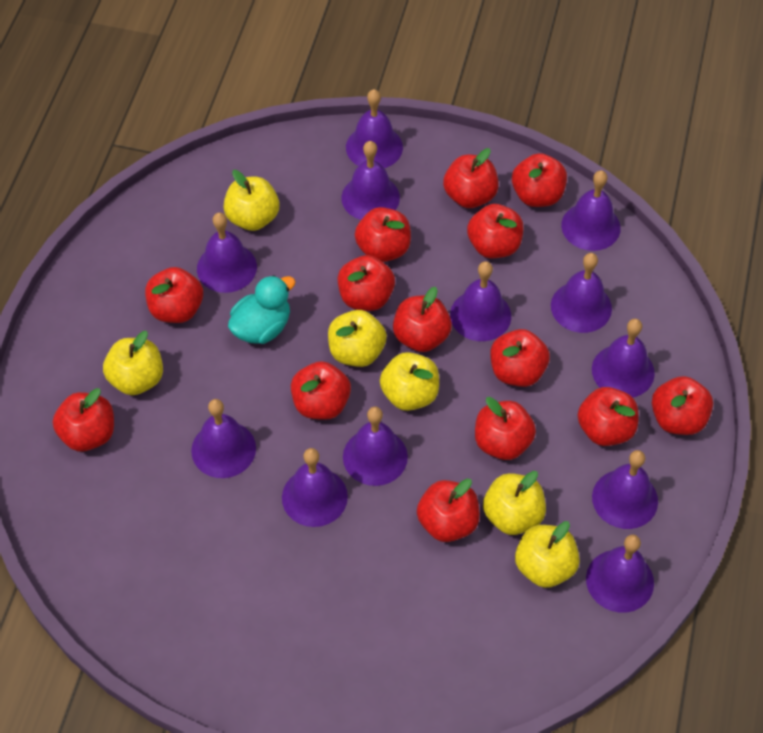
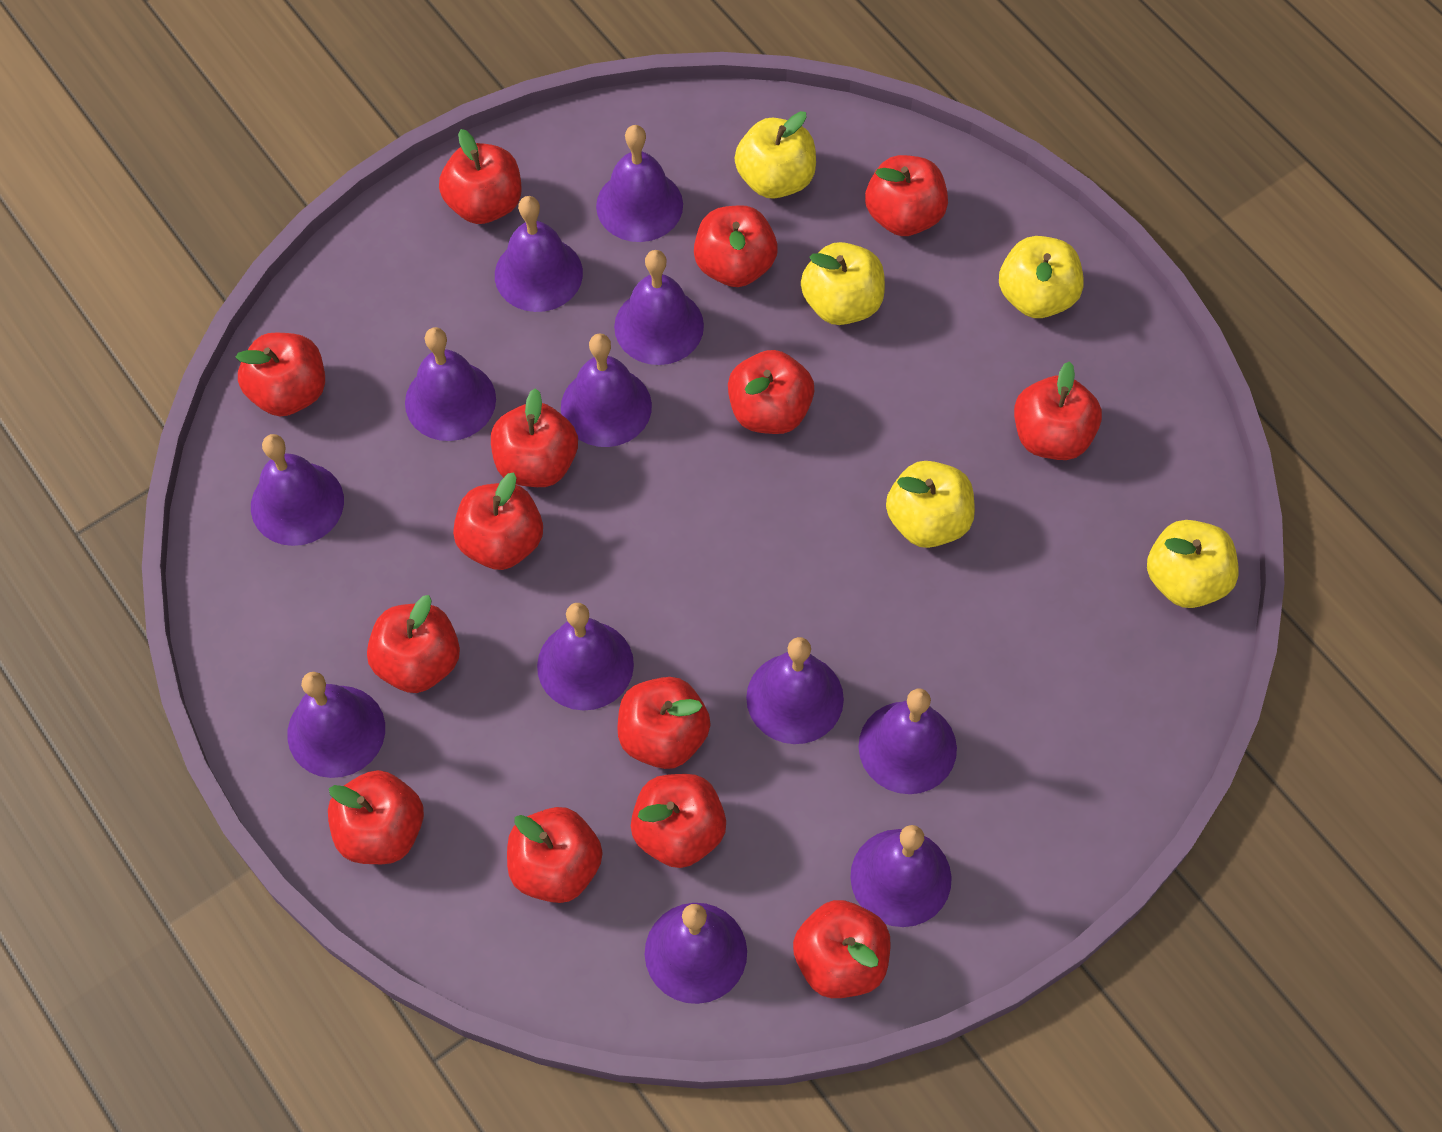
turquoise duck: 1 -> 0
yellow apple: 6 -> 5

